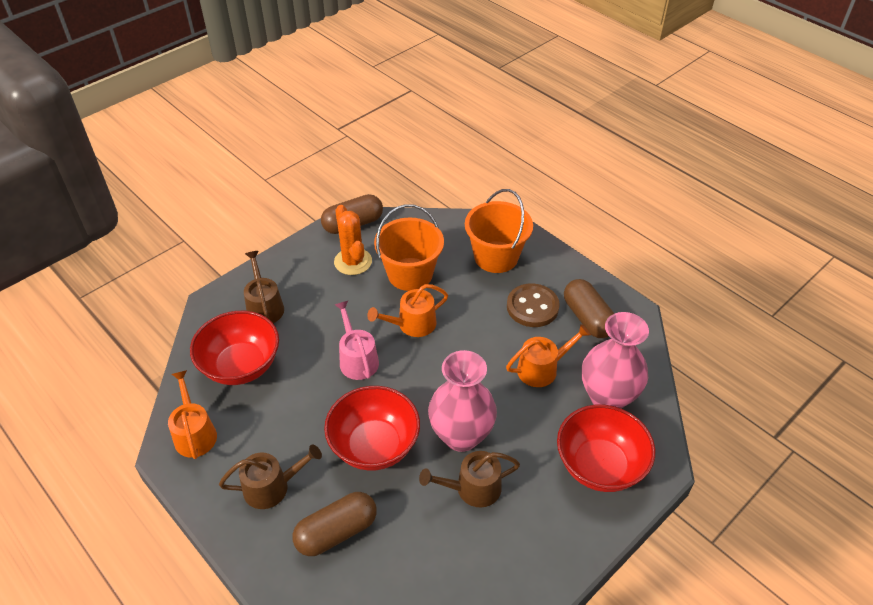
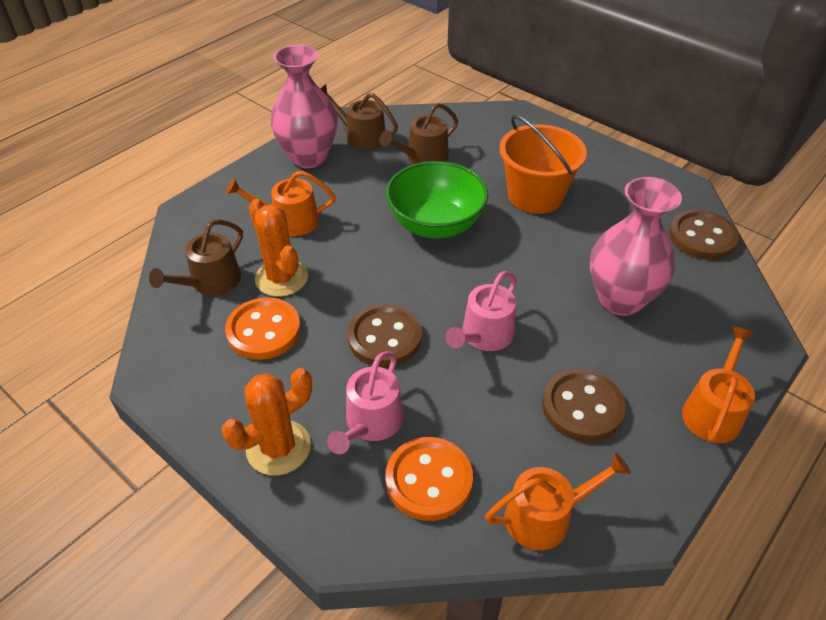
brown button: 1 -> 3
brown capsule: 3 -> 0
green bowl: 0 -> 1
orange bucket: 2 -> 1
orange button: 0 -> 2
orange cactus: 1 -> 2
pink watering can: 1 -> 2
red bowl: 3 -> 0

